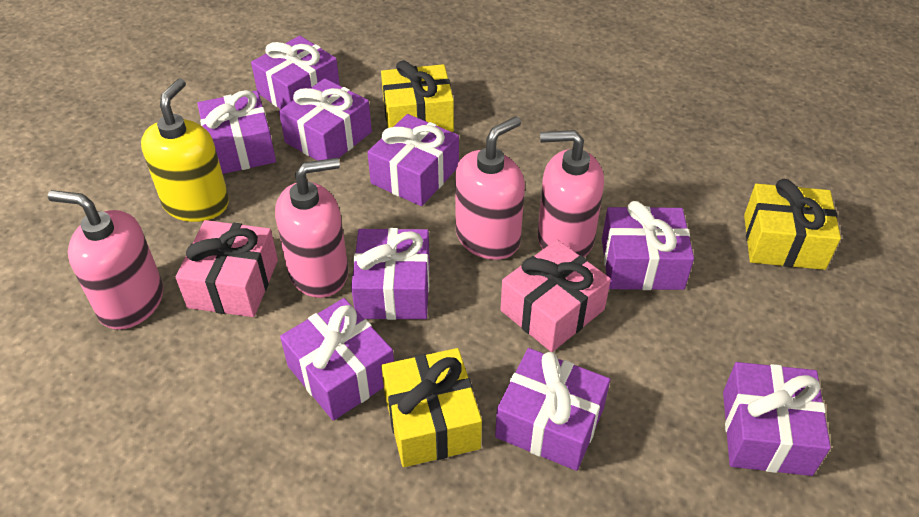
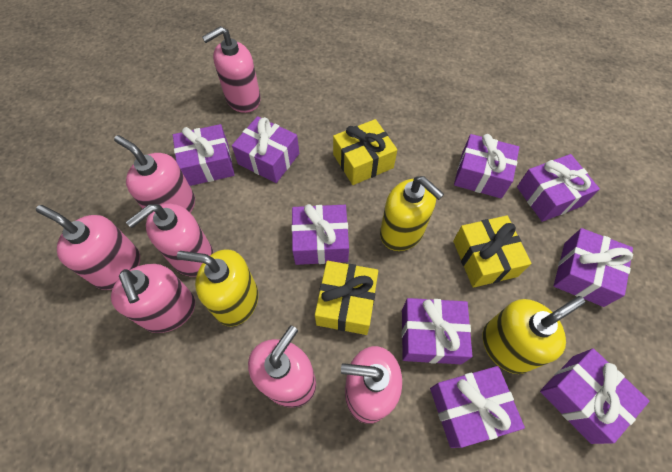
pink gift: 2 -> 0
pink soap dispenser: 4 -> 7
yellow soap dispenser: 1 -> 3

